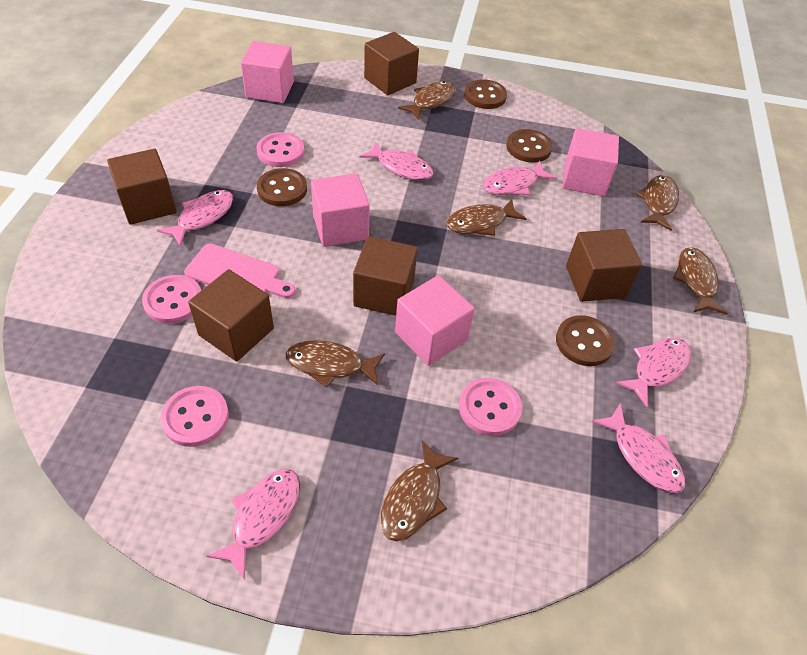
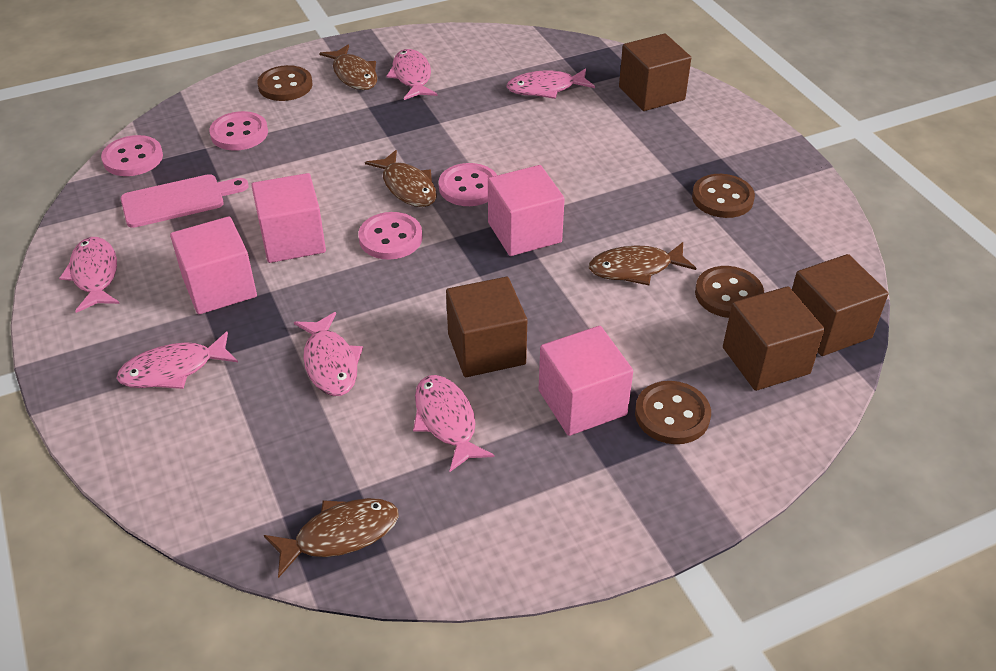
brown cube: 5 -> 4
brown fish: 6 -> 4

